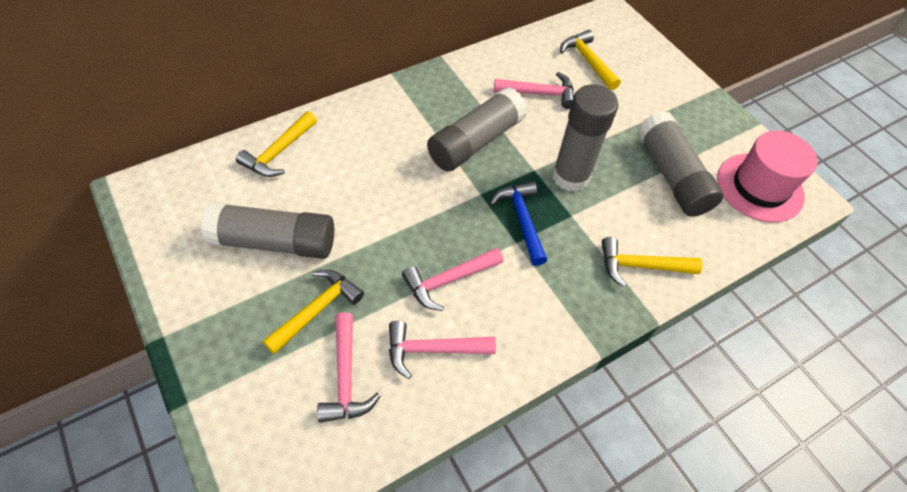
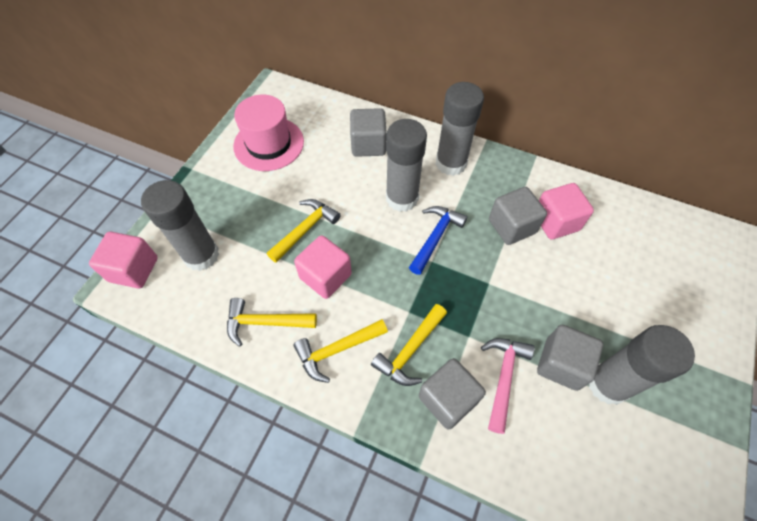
grey cube: 0 -> 4
pink cube: 0 -> 3
pink hammer: 4 -> 1

